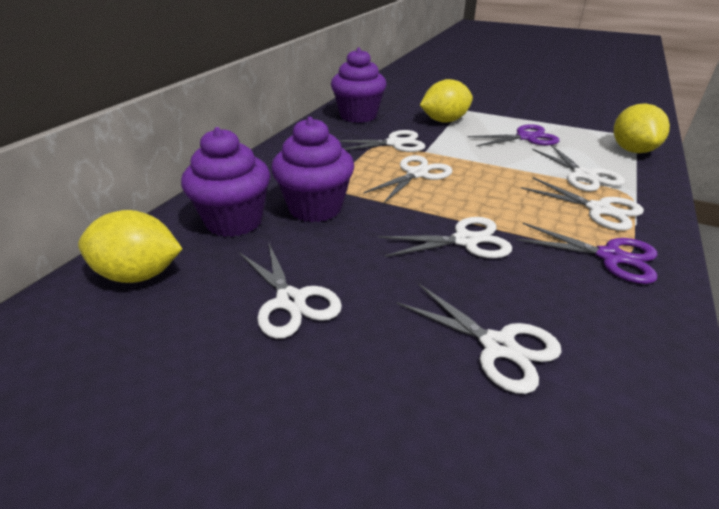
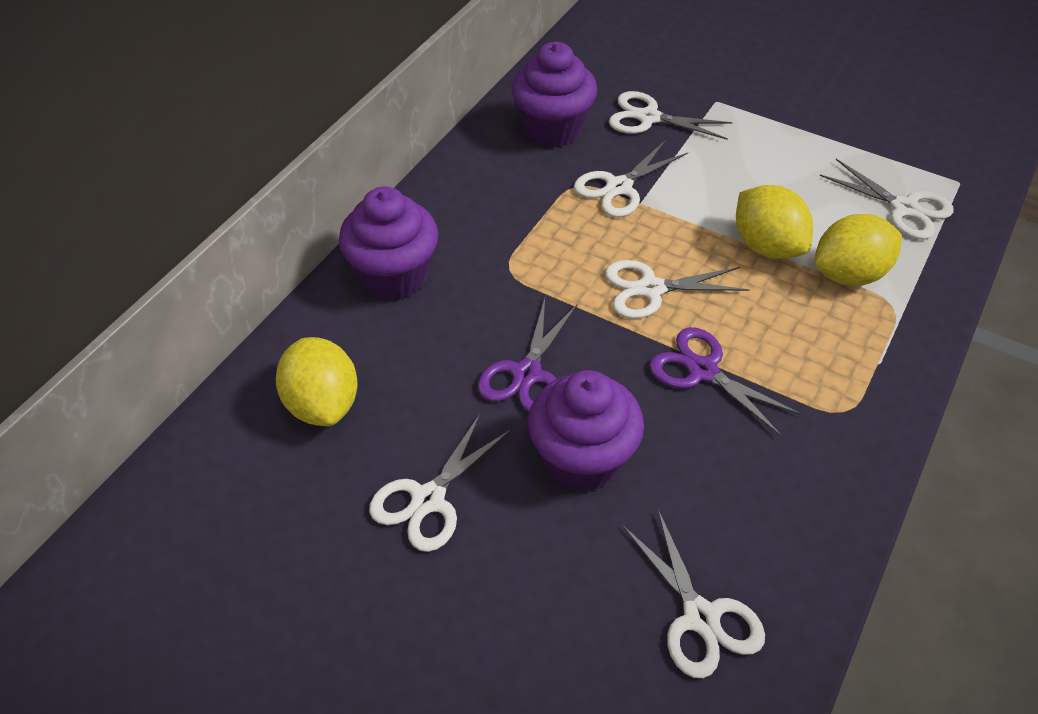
white scissors: 7 -> 6

